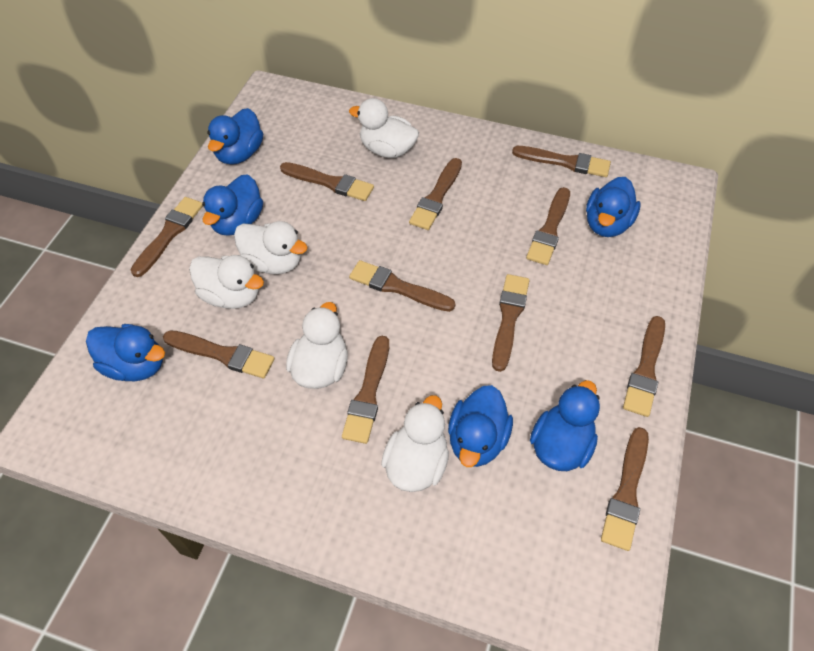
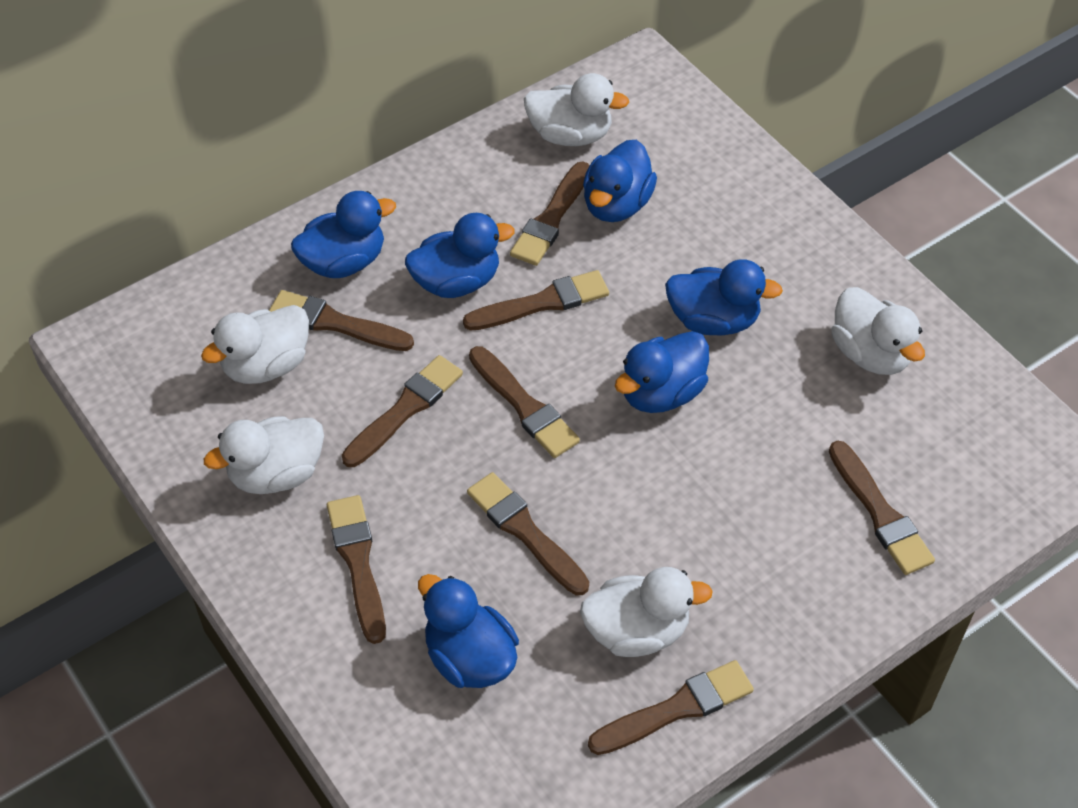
brown brush: 11 -> 9

